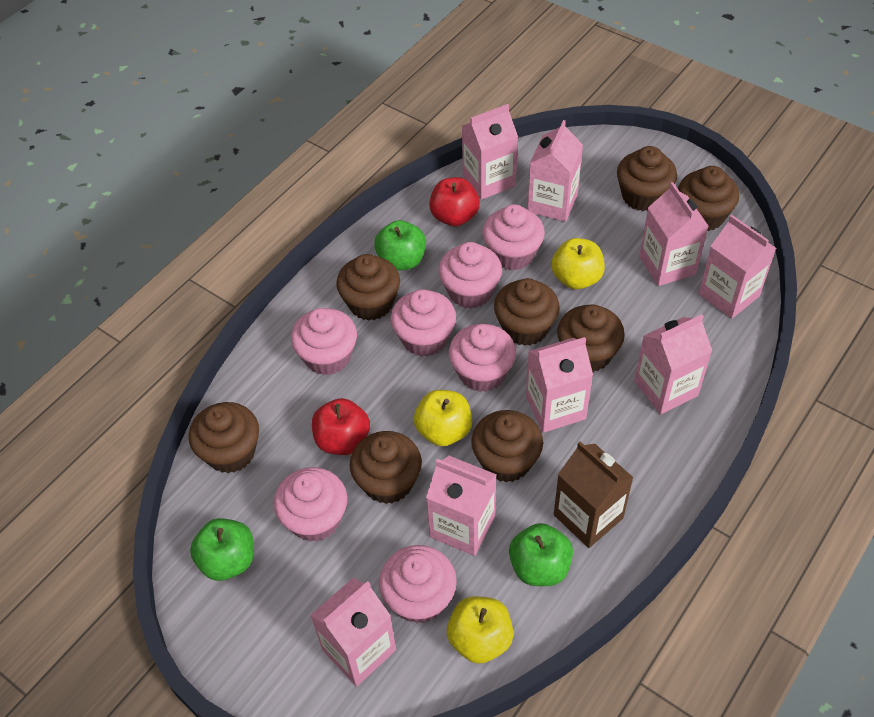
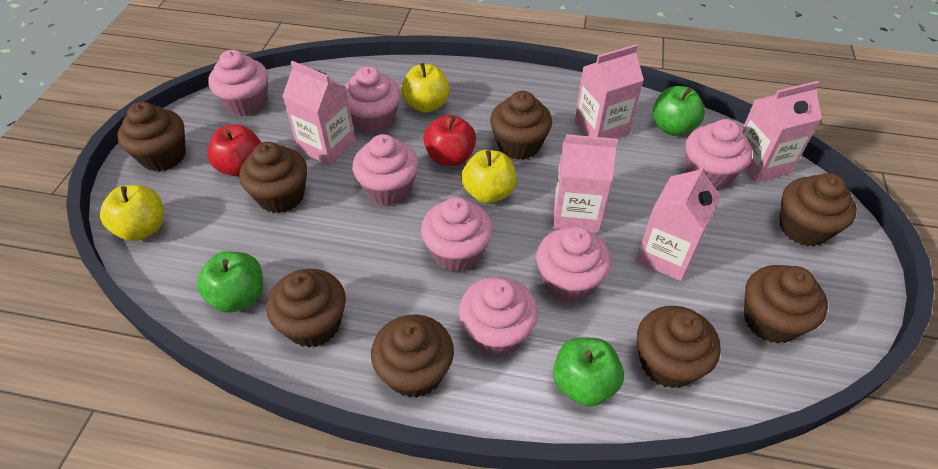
brown carton: 1 -> 0
pink carton: 8 -> 5

